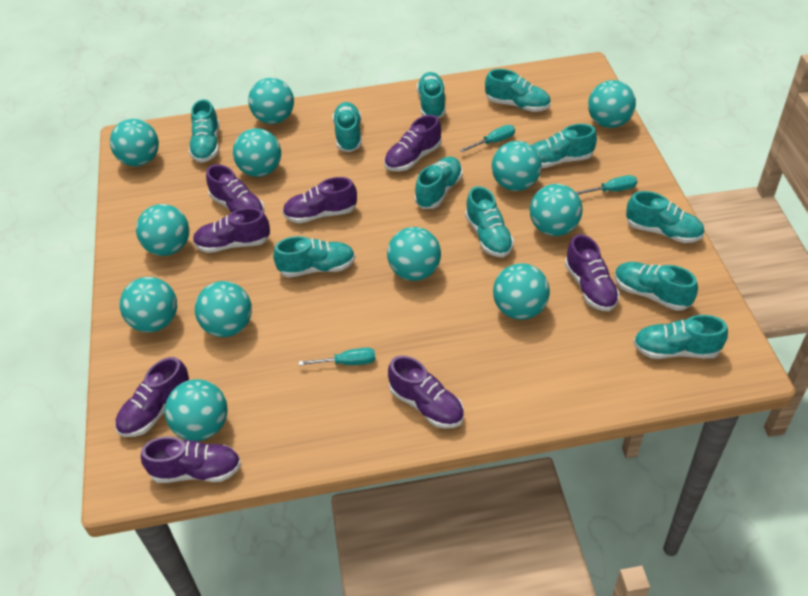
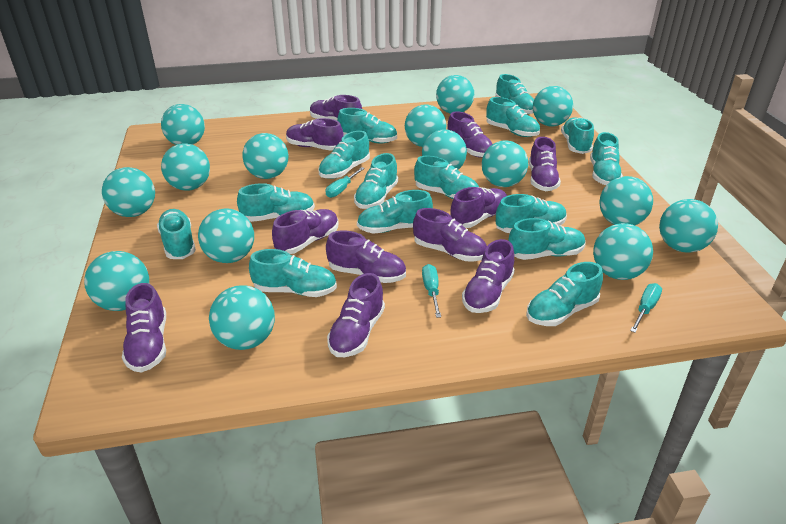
purple shoe: 8 -> 11
turquoise ball: 12 -> 15
turquoise shoe: 11 -> 15

